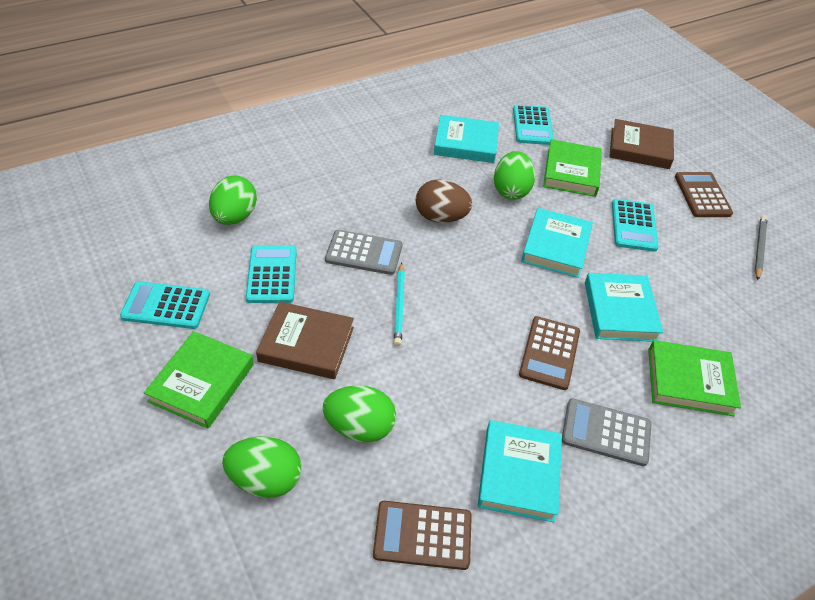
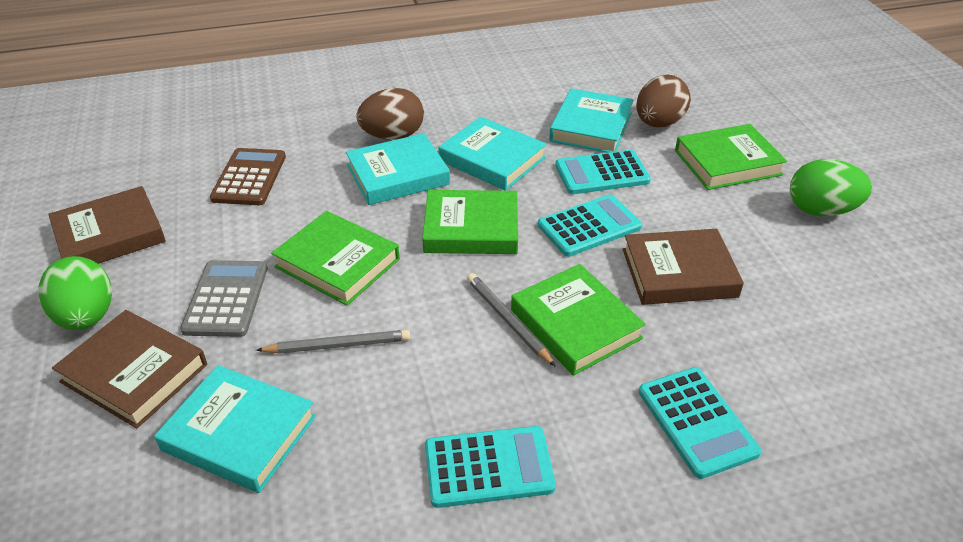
brown book: 2 -> 3
brown calculator: 3 -> 1
brown egg: 1 -> 2
green book: 3 -> 4
green egg: 4 -> 2
grey calculator: 2 -> 1
grey pencil: 1 -> 2
turquoise pencil: 1 -> 0

